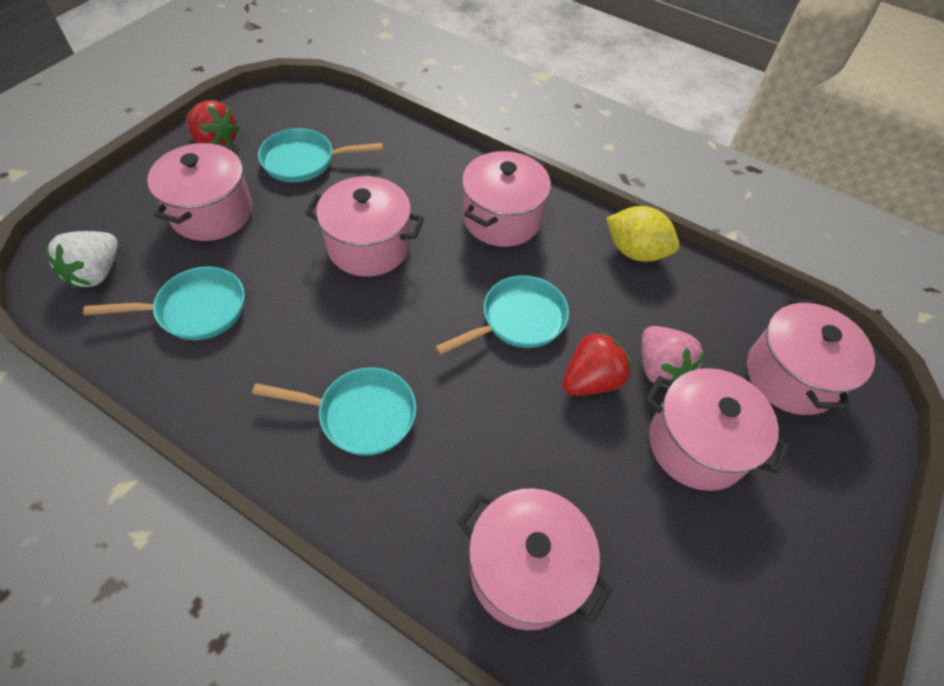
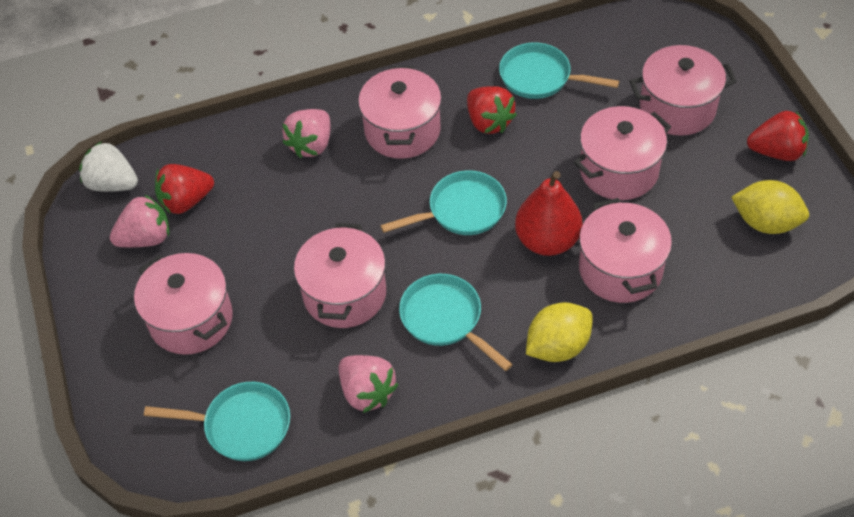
pink strawberry: 1 -> 3
red pear: 0 -> 1
red strawberry: 2 -> 3
yellow lemon: 1 -> 2

